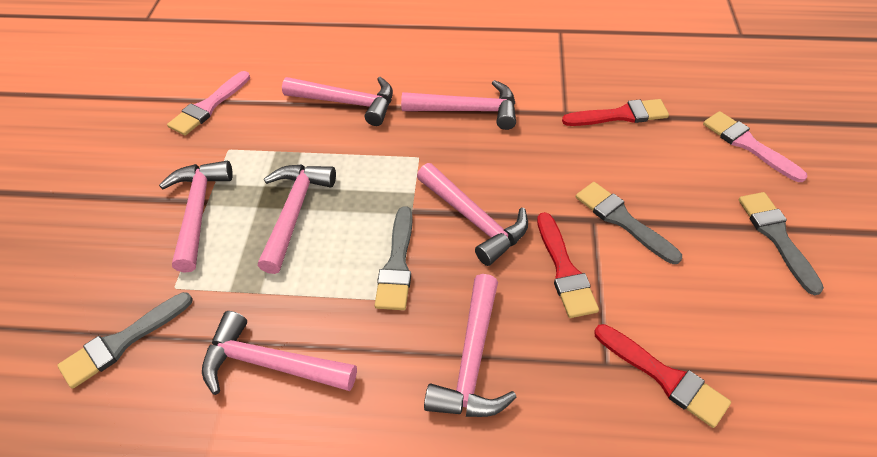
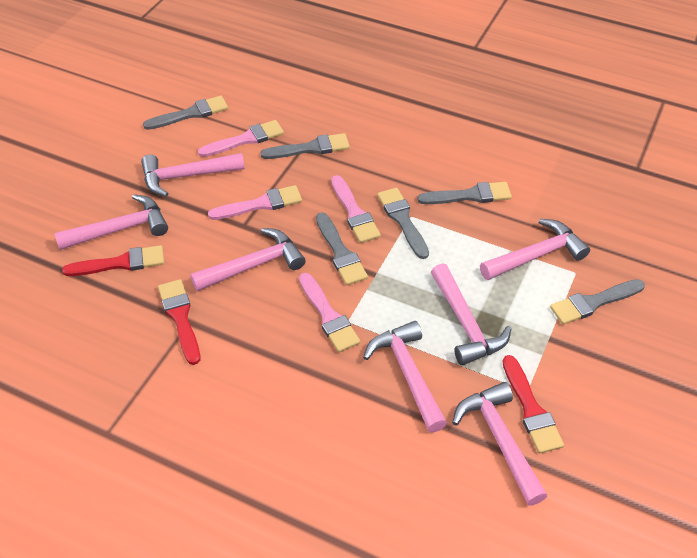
grey brush: 4 -> 6
pink brush: 2 -> 4

